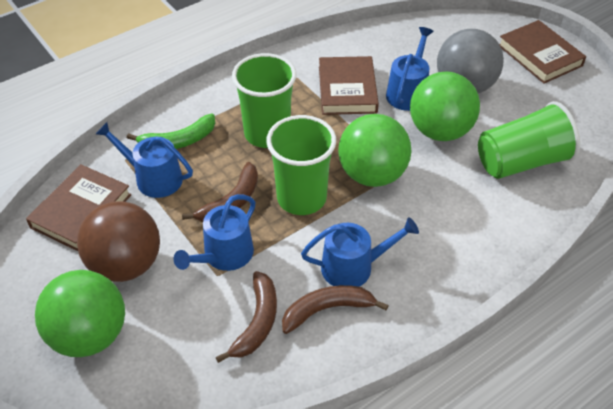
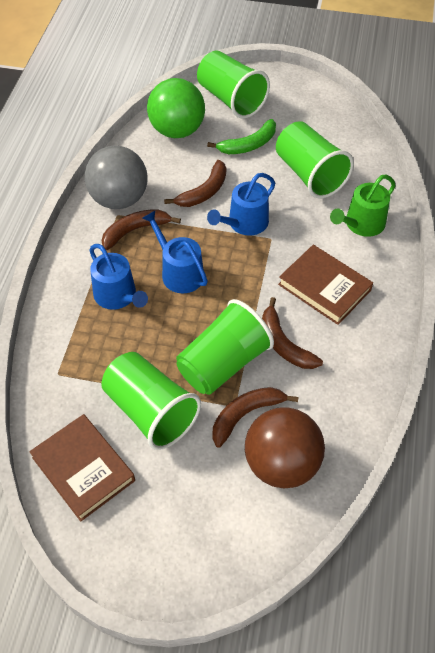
blue watering can: 4 -> 3
brown banana: 3 -> 4
brown book: 3 -> 2
green ball: 3 -> 1
green cup: 3 -> 4
green watering can: 0 -> 1

